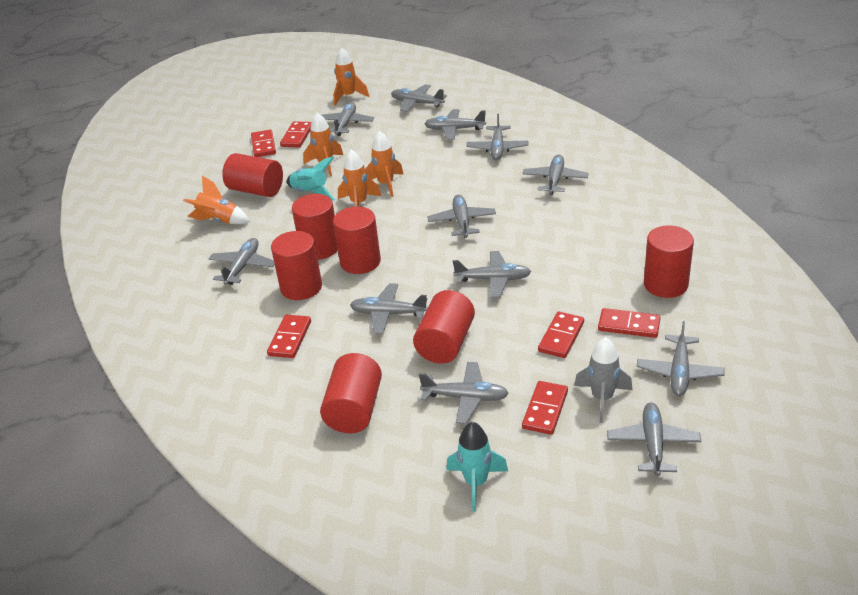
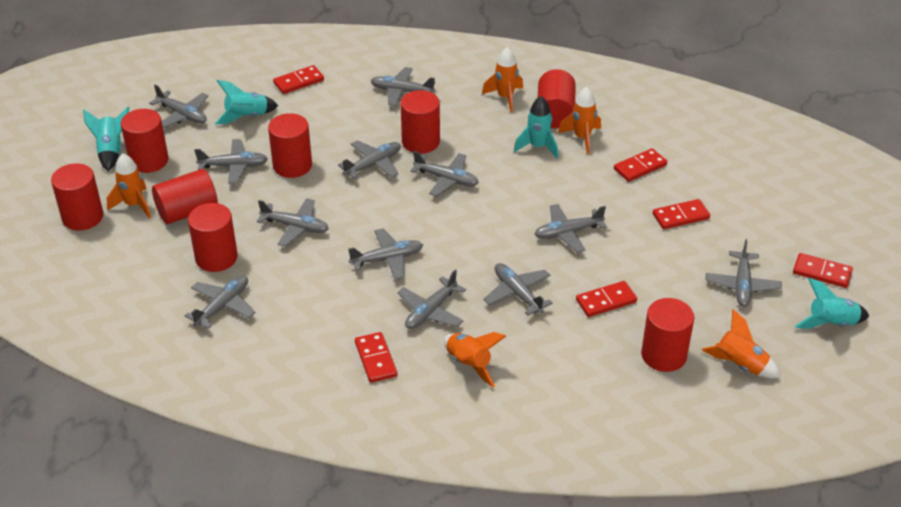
grey rocket: 1 -> 0
red cylinder: 7 -> 8
turquoise rocket: 2 -> 4

